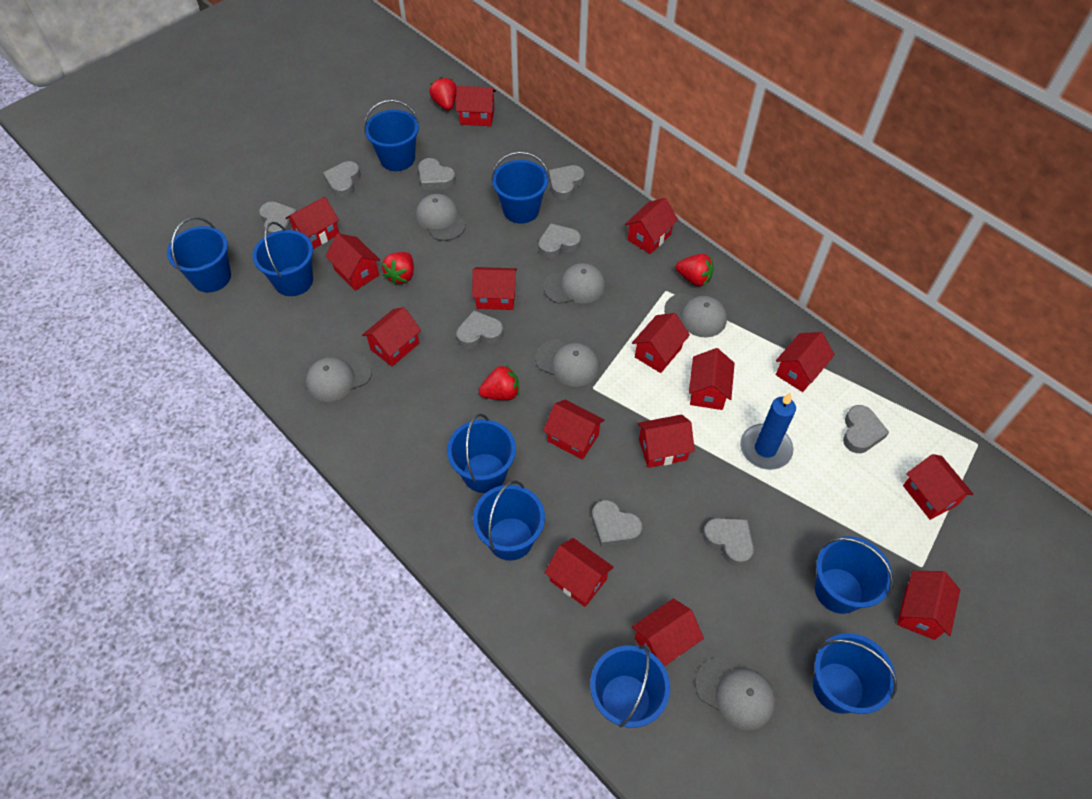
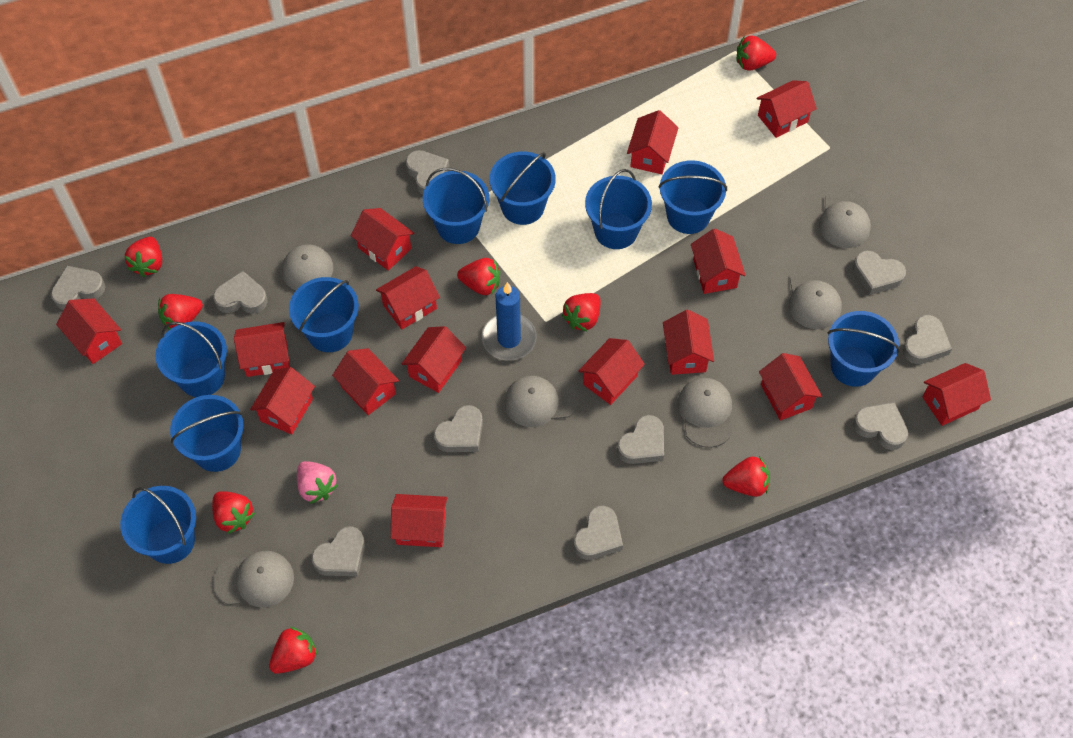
grey heart: 9 -> 10
pink strawberry: 0 -> 1
red strawberry: 4 -> 8

